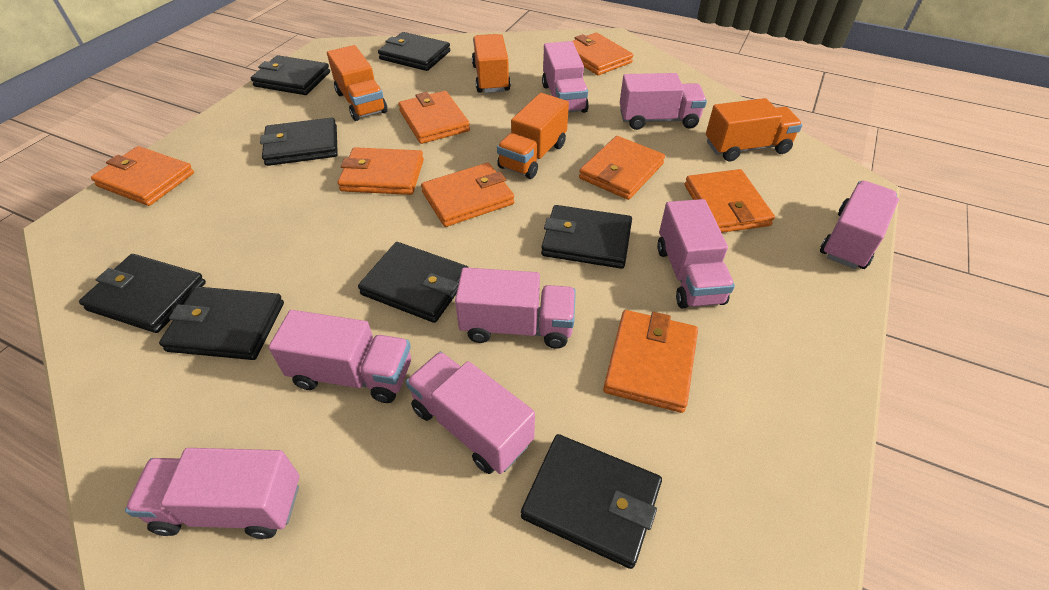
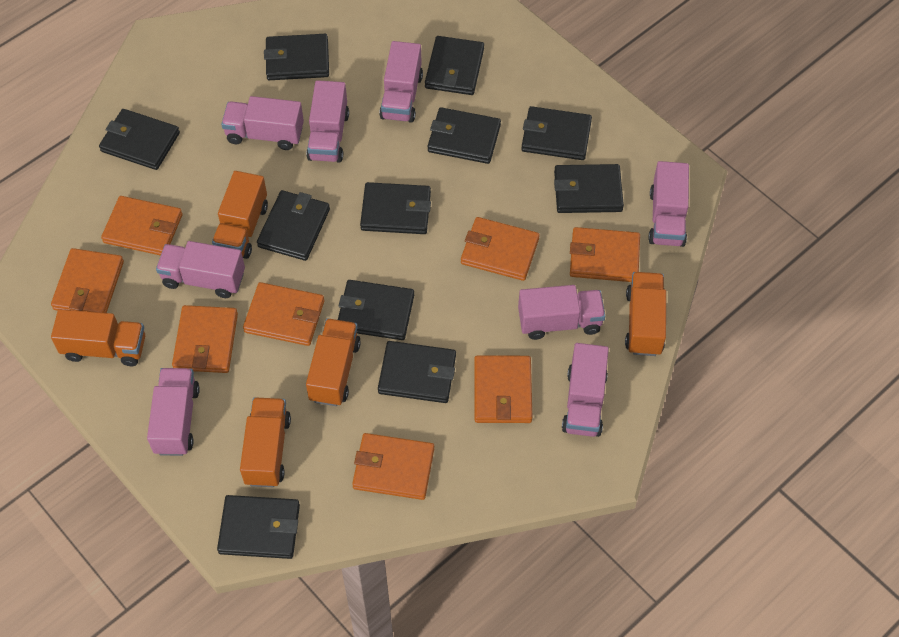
black wallet: 8 -> 11
orange truck: 4 -> 5

